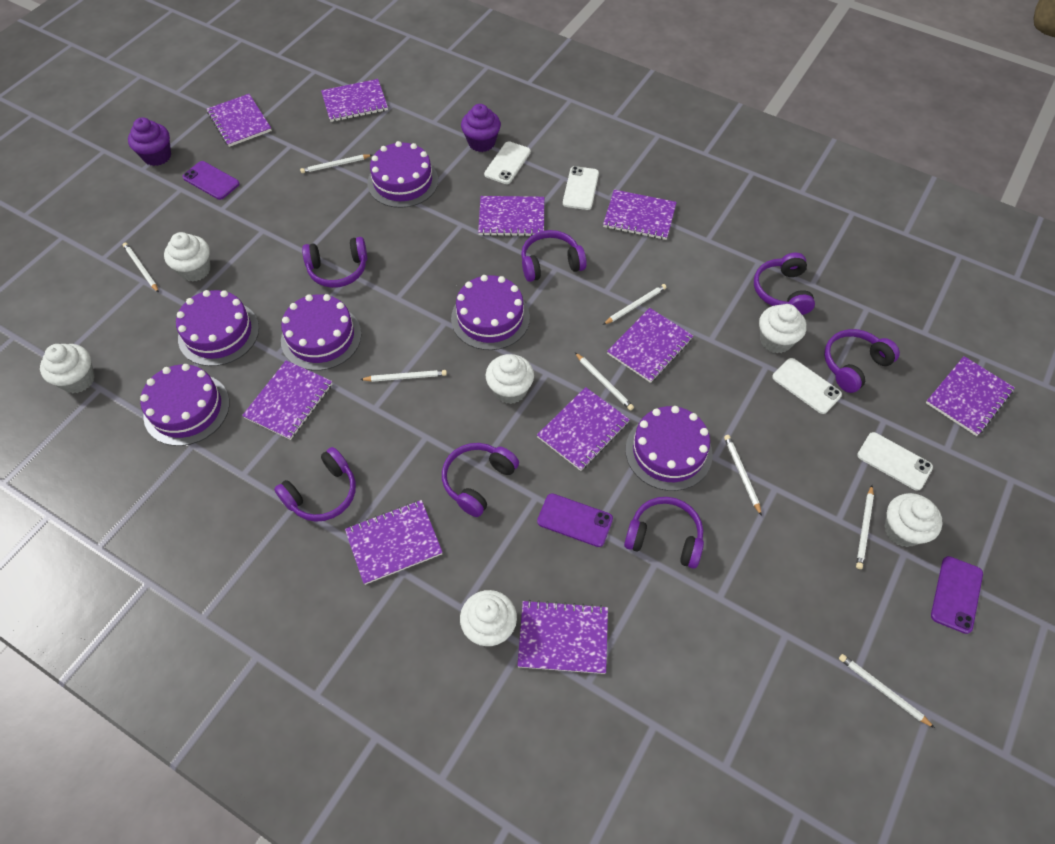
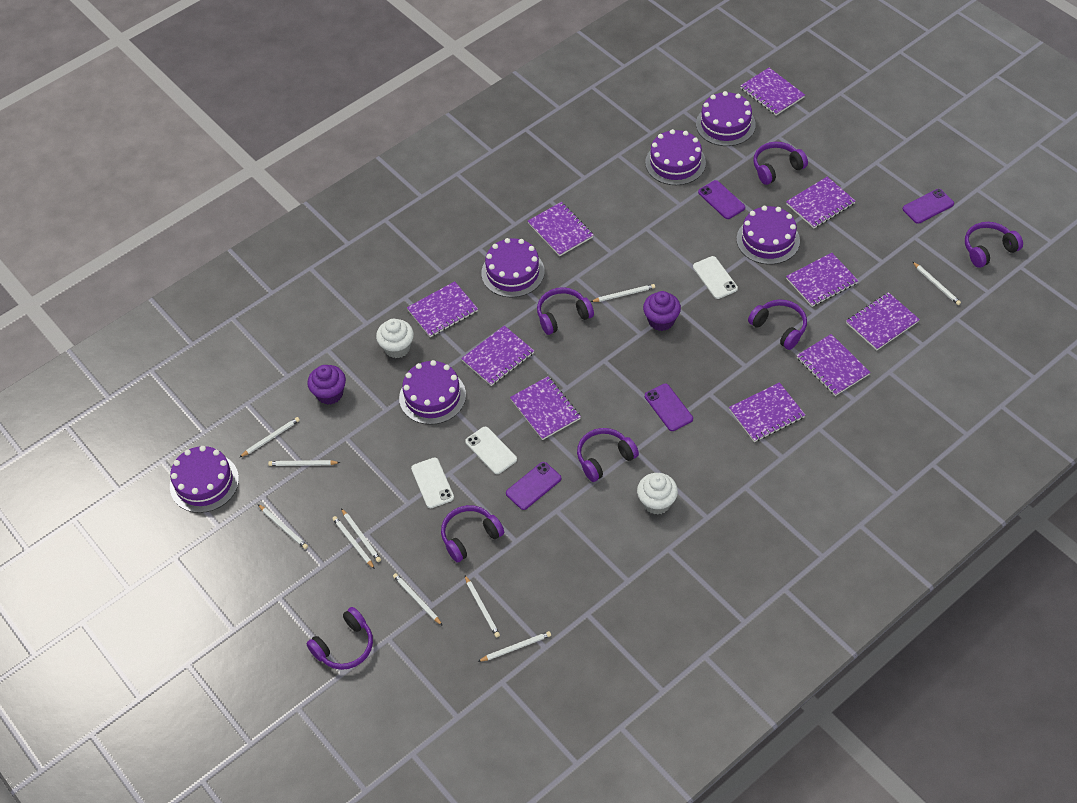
purple phone: 3 -> 4
white cupcake: 6 -> 2
white pencil: 8 -> 10
white phone: 4 -> 3

